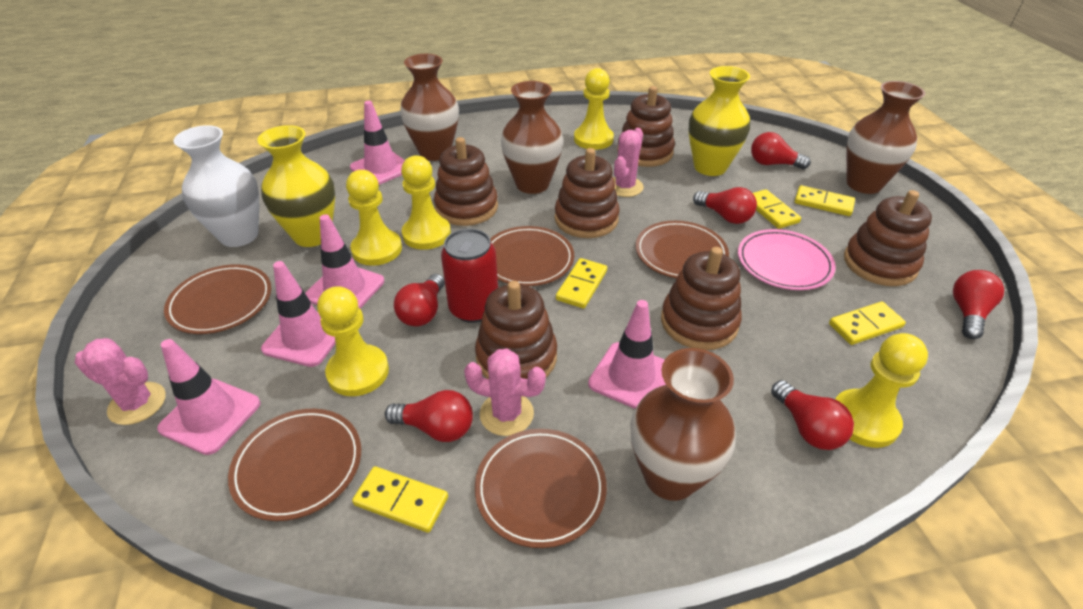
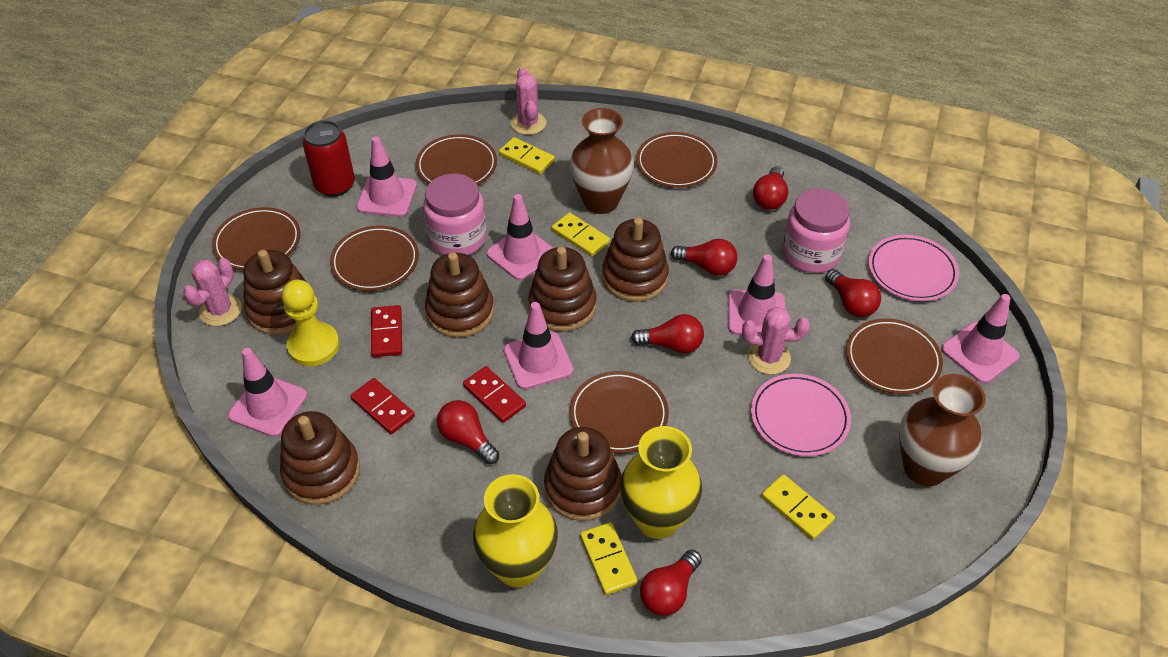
brown plate: 5 -> 6
brown vase: 4 -> 2
pink jar: 0 -> 2
pink plate: 1 -> 2
pink traffic cone: 5 -> 6
red domino: 0 -> 3
white vase: 1 -> 0
yellow domino: 5 -> 4
yellow pawn: 5 -> 1

